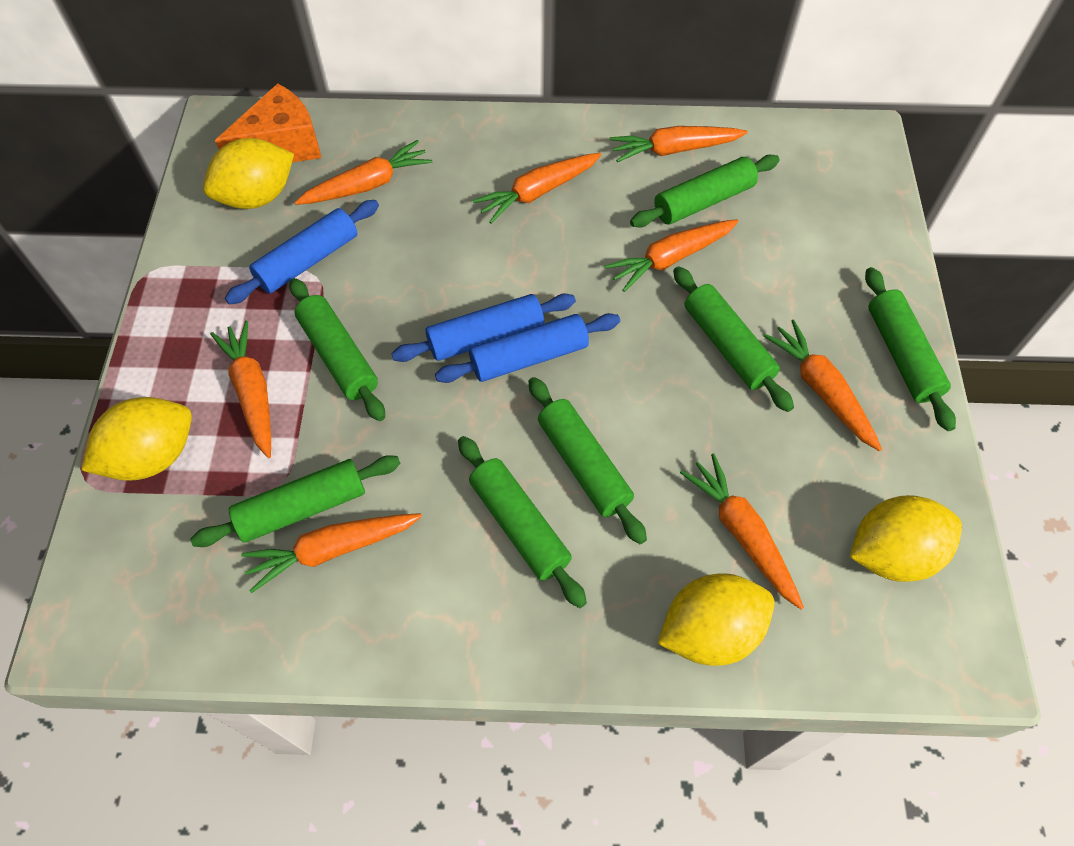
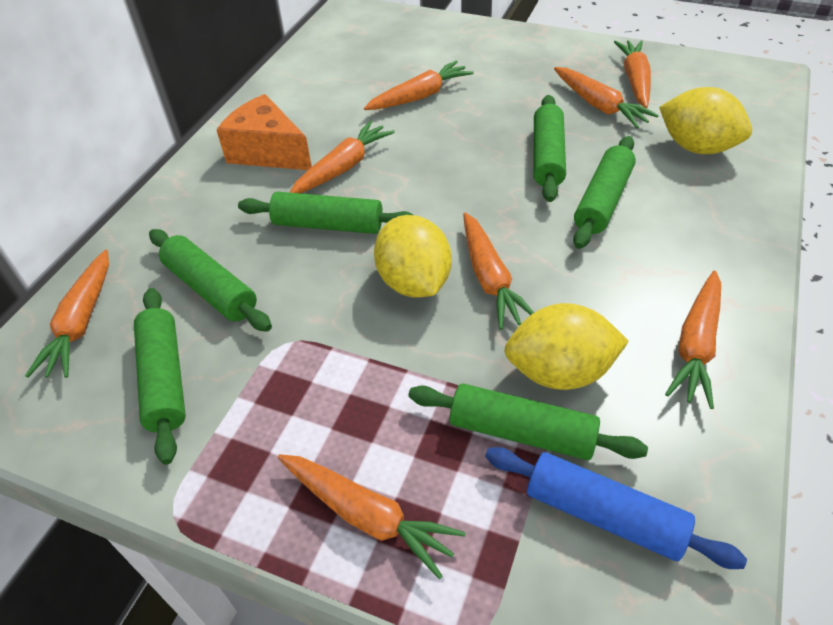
blue rolling pin: 3 -> 1
green rolling pin: 7 -> 6
yellow lemon: 4 -> 3

